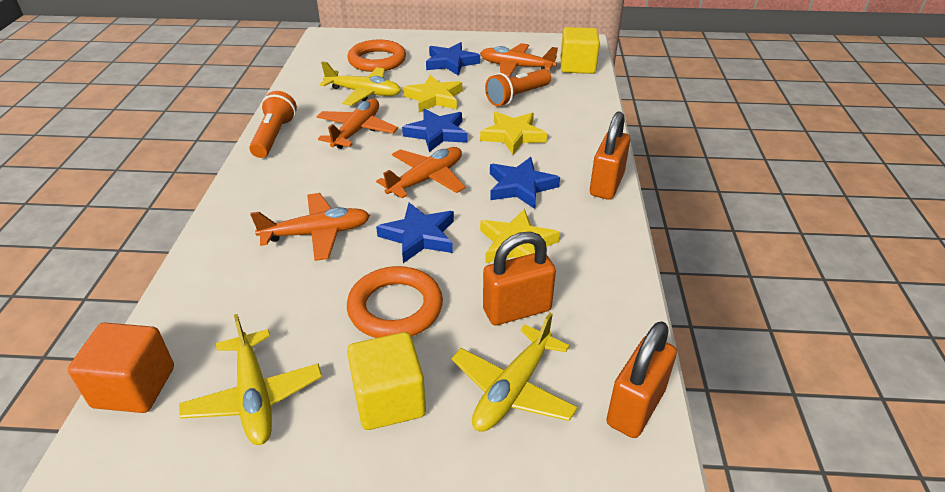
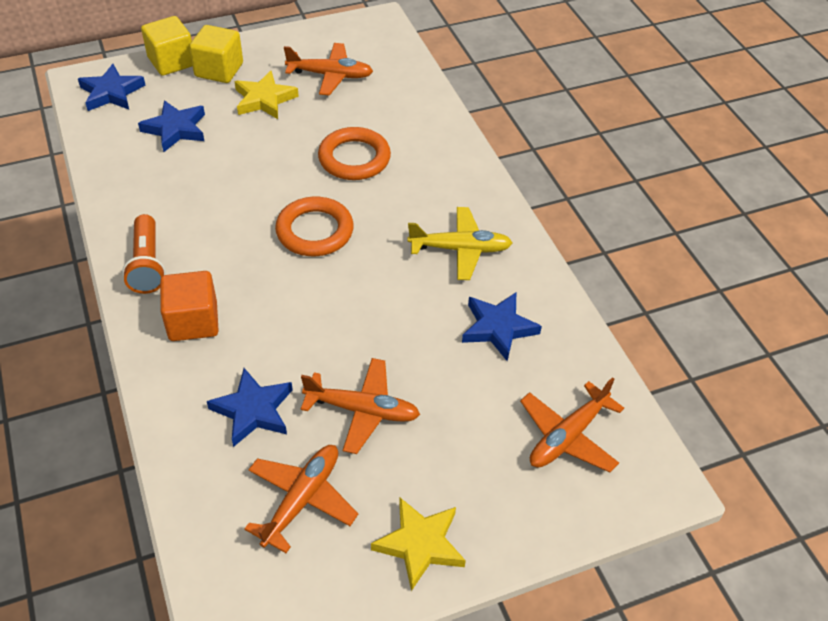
orange flashlight: 2 -> 1
orange padlock: 3 -> 0
yellow plane: 3 -> 1
yellow star: 3 -> 2

